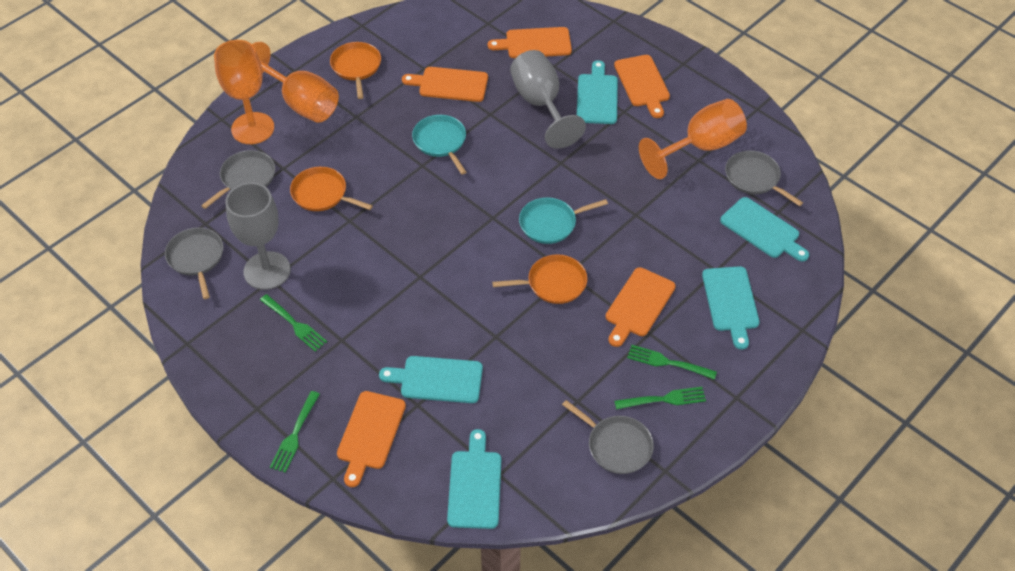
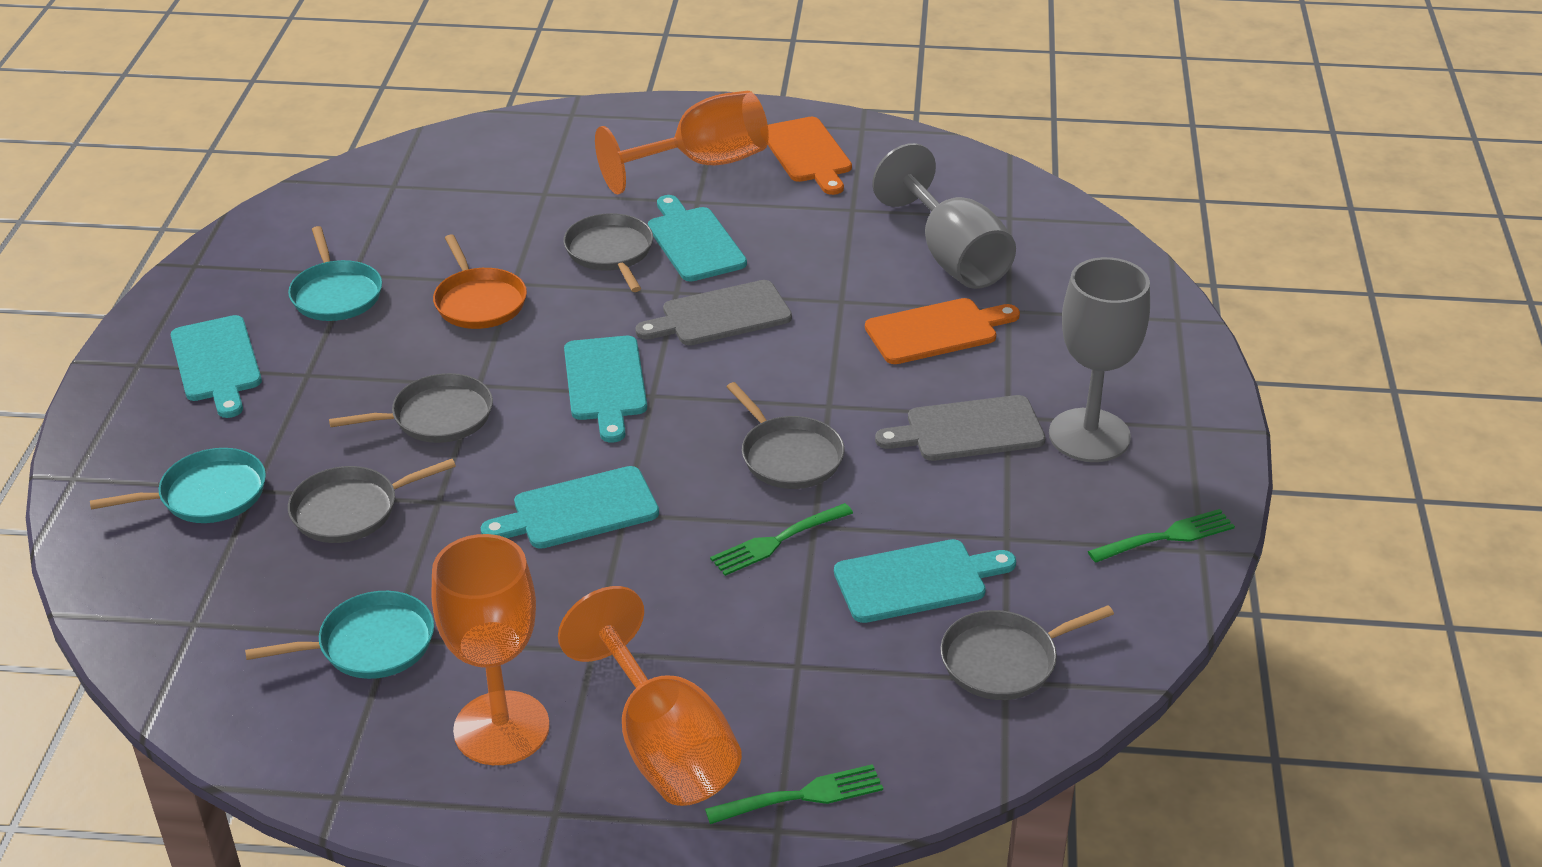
green fork: 4 -> 3
grey cutting board: 0 -> 2
grey pan: 4 -> 5
orange cutting board: 5 -> 2
orange pan: 3 -> 1
turquoise pan: 2 -> 3

